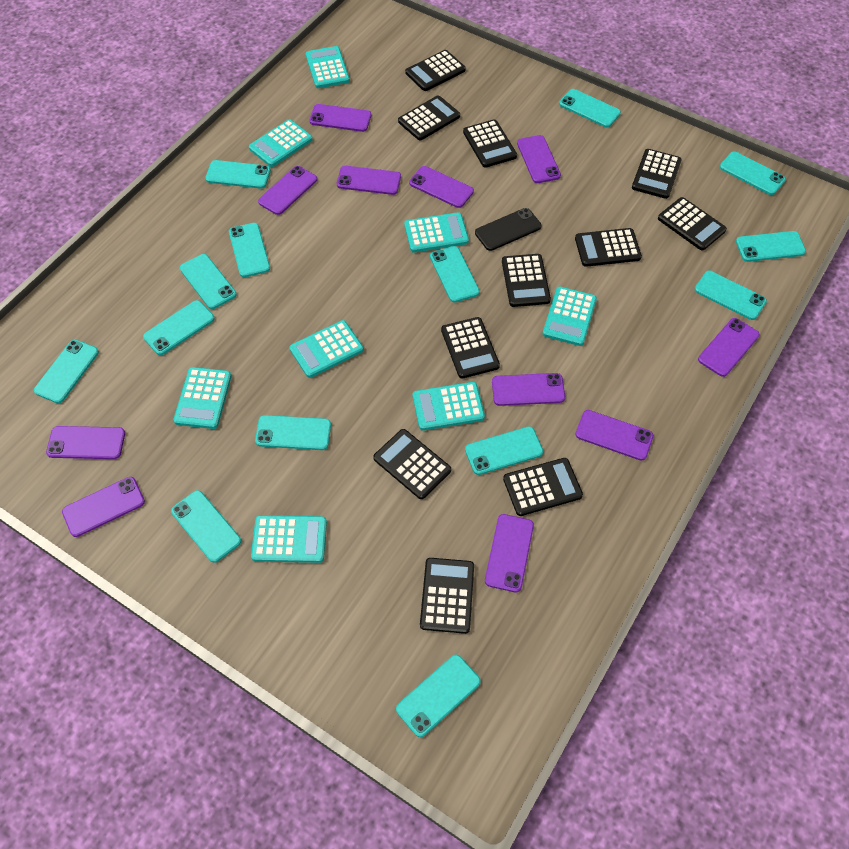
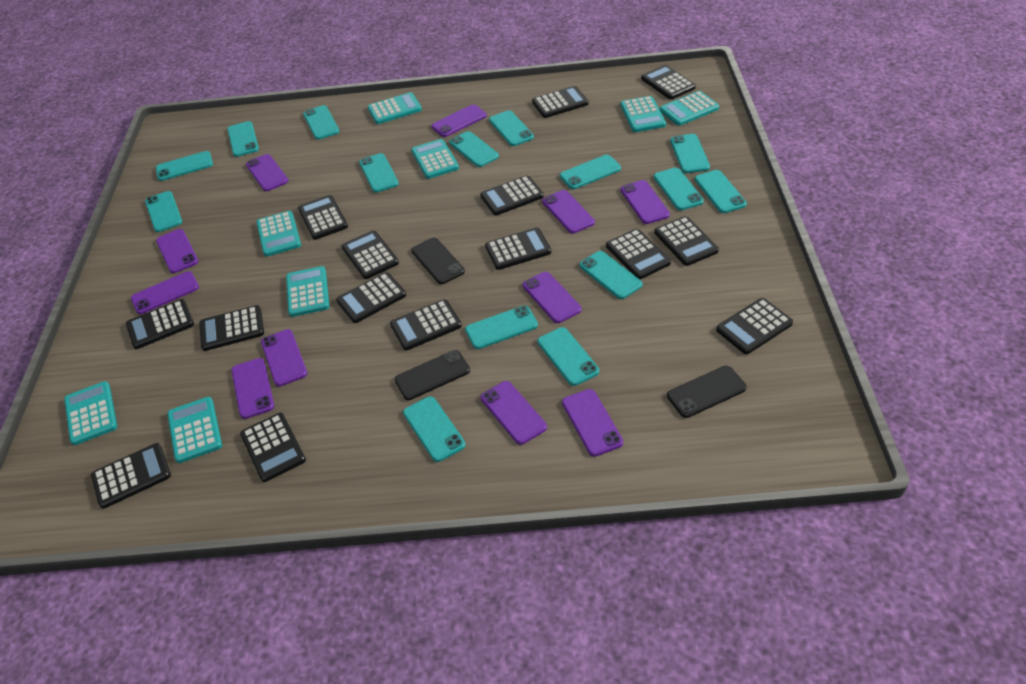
black calculator: 11 -> 15
black phone: 1 -> 3
turquoise phone: 14 -> 15

